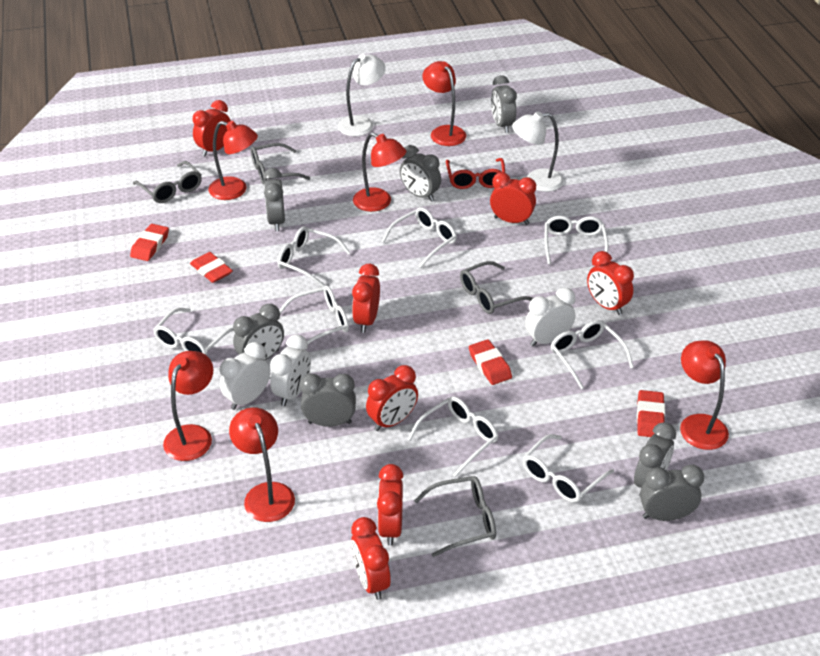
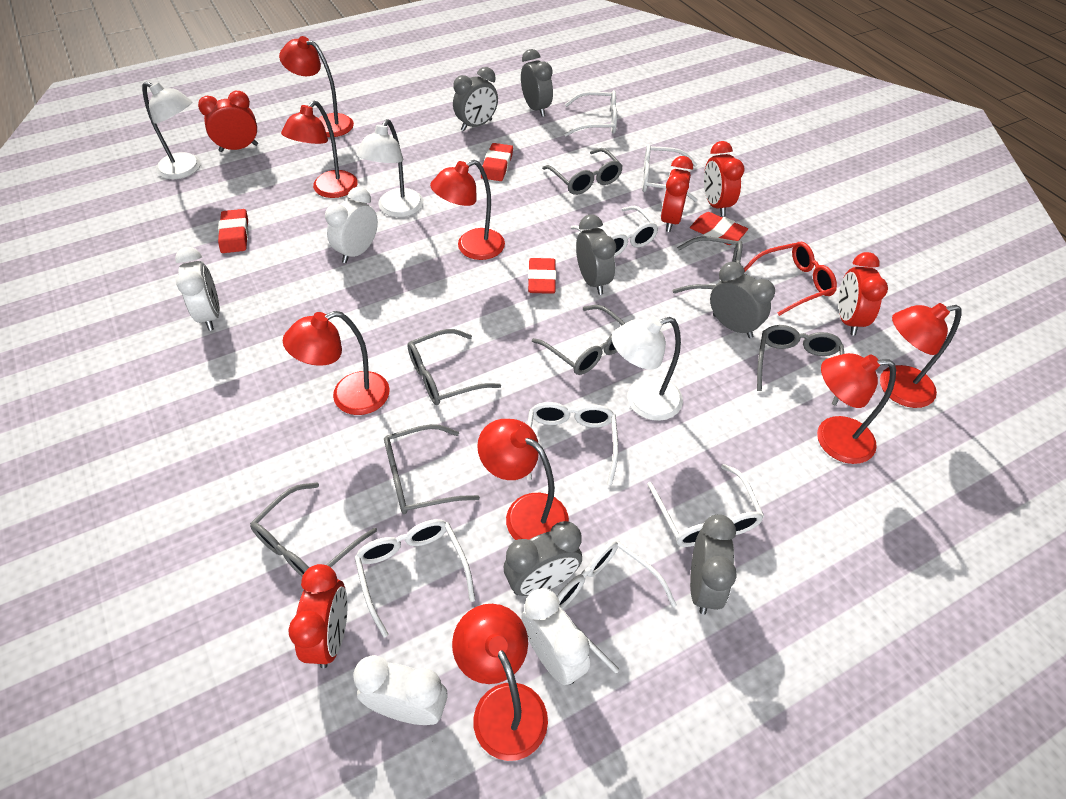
grey clock: 7 -> 6
grey glasses: 4 -> 7
red clock: 7 -> 5
red lamp: 6 -> 8
white clock: 3 -> 4
white glasses: 8 -> 7
white lamp: 2 -> 3

